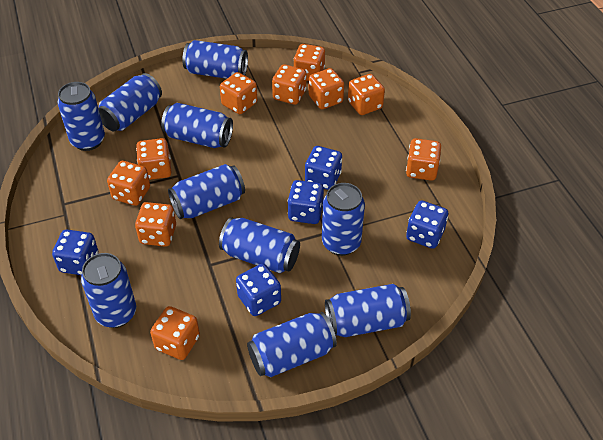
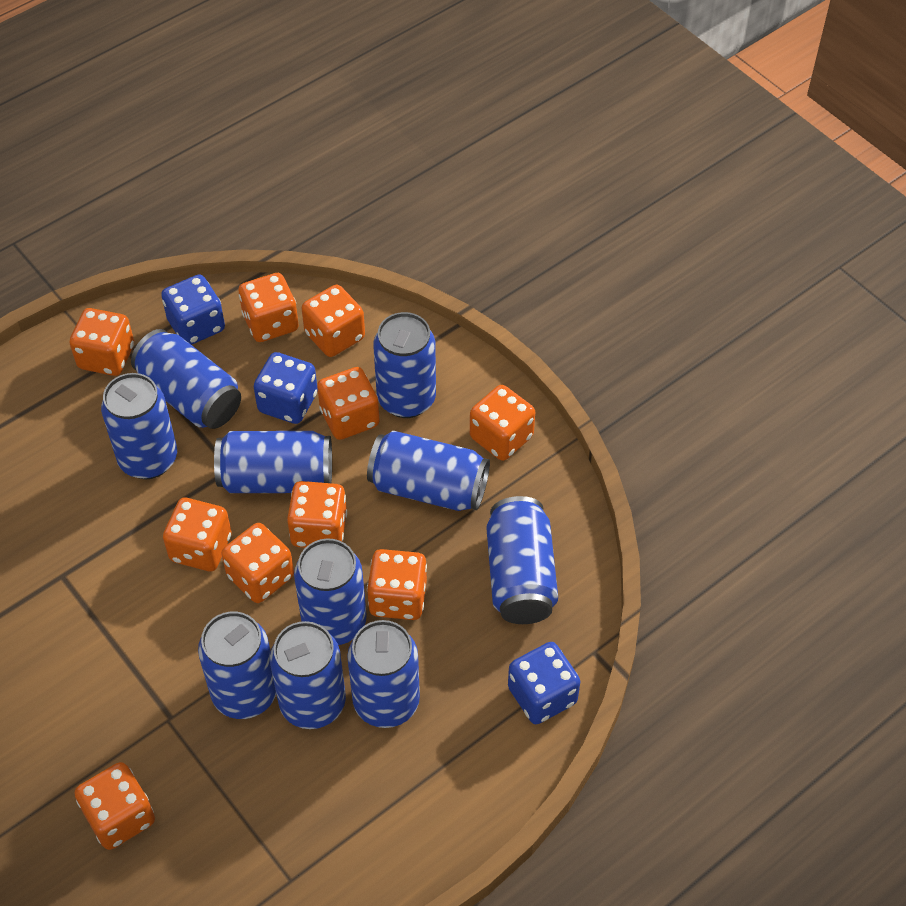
blue dice: 5 -> 3

